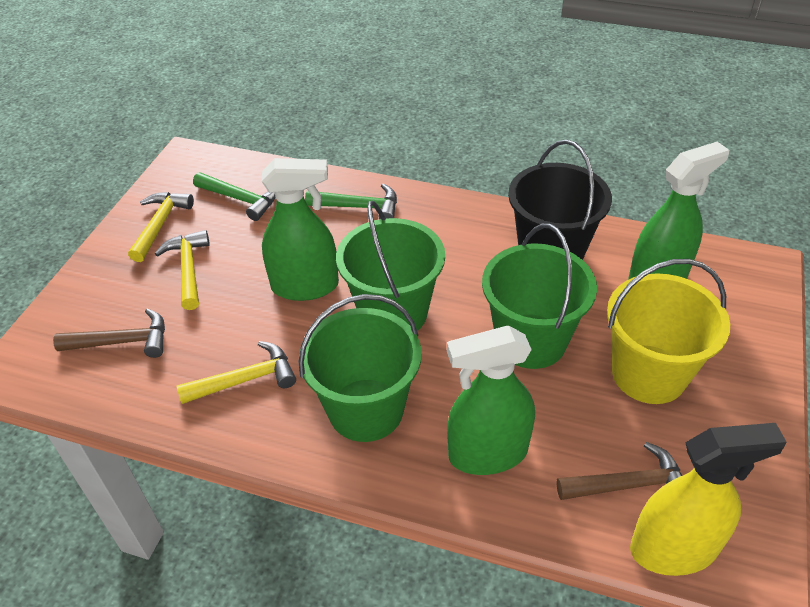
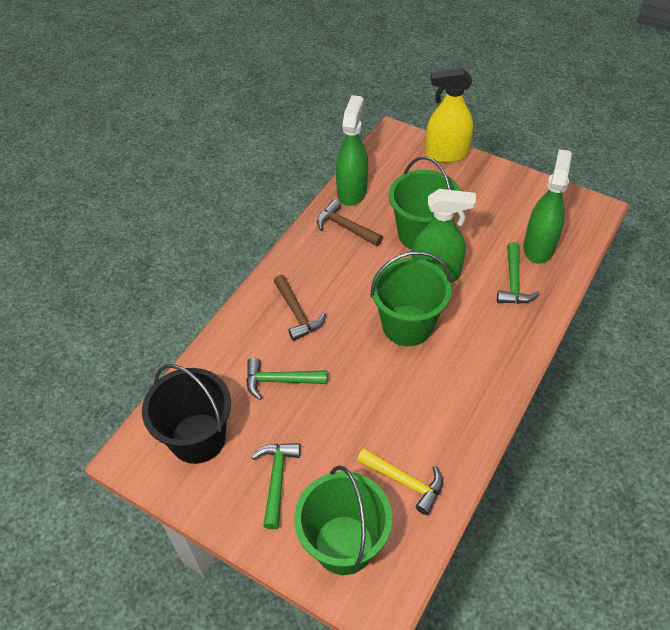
green hammer: 2 -> 3
yellow bucket: 1 -> 0
yellow hammer: 3 -> 1

